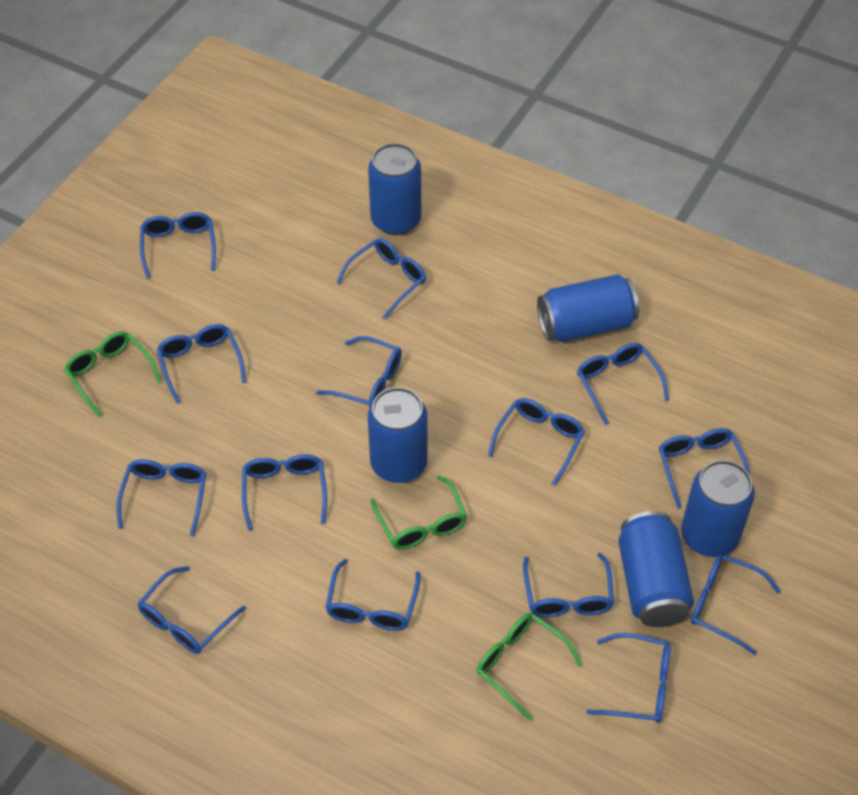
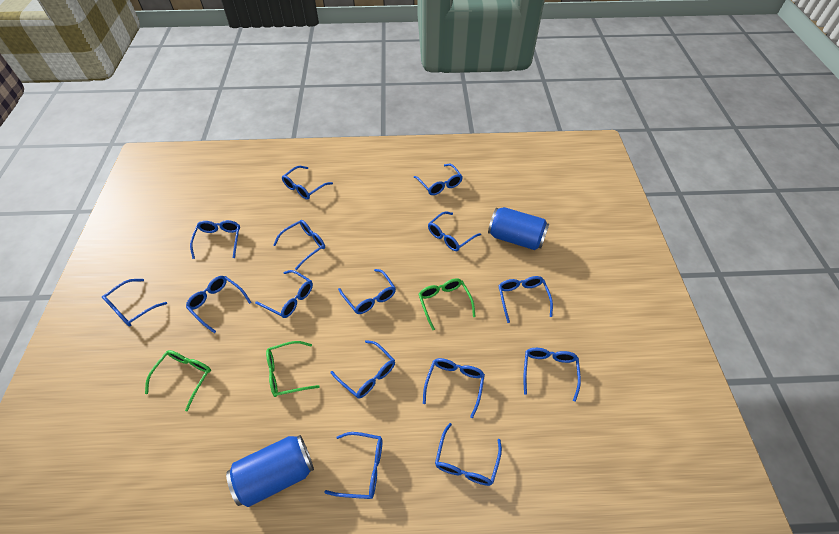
blue can: 5 -> 2
blue glasses: 14 -> 15

